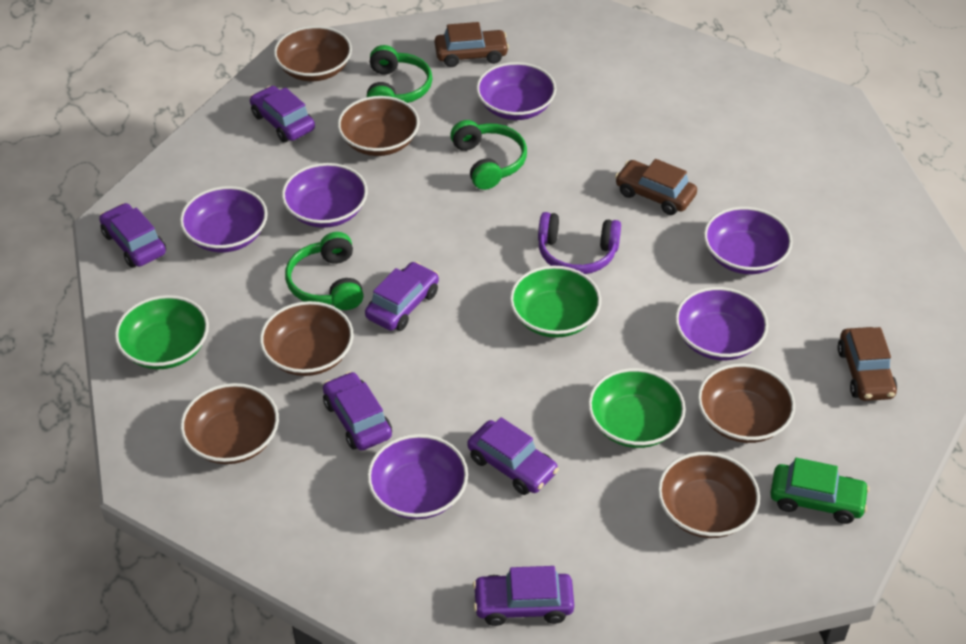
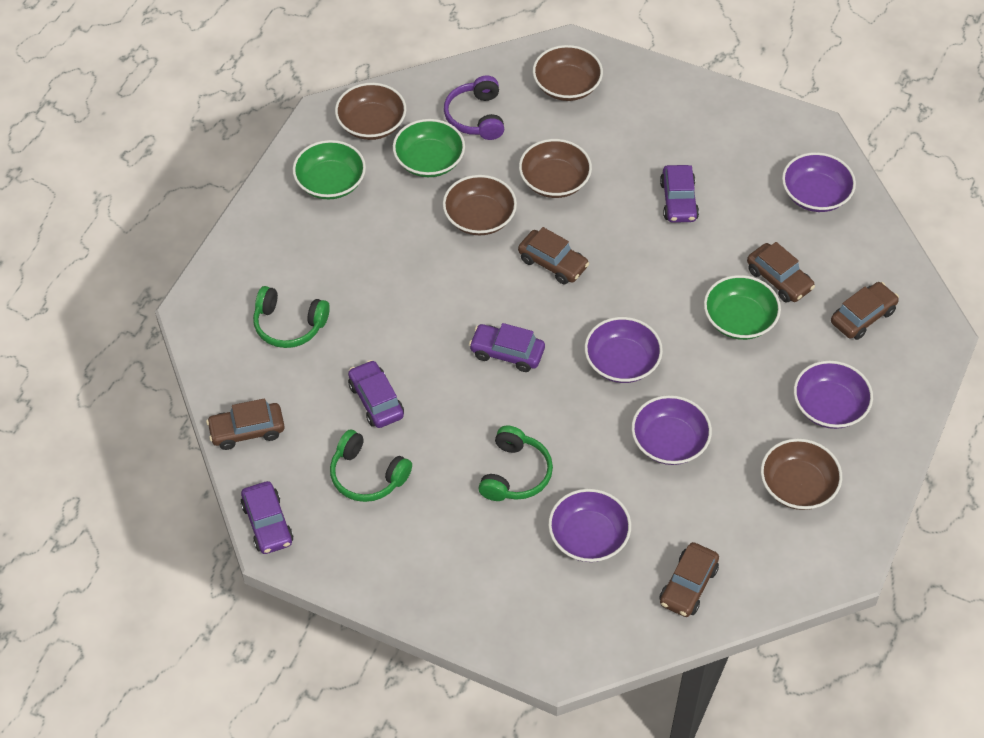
brown bowl: 6 -> 5
brown car: 3 -> 5
green car: 1 -> 0
purple bowl: 6 -> 5
purple car: 6 -> 4

